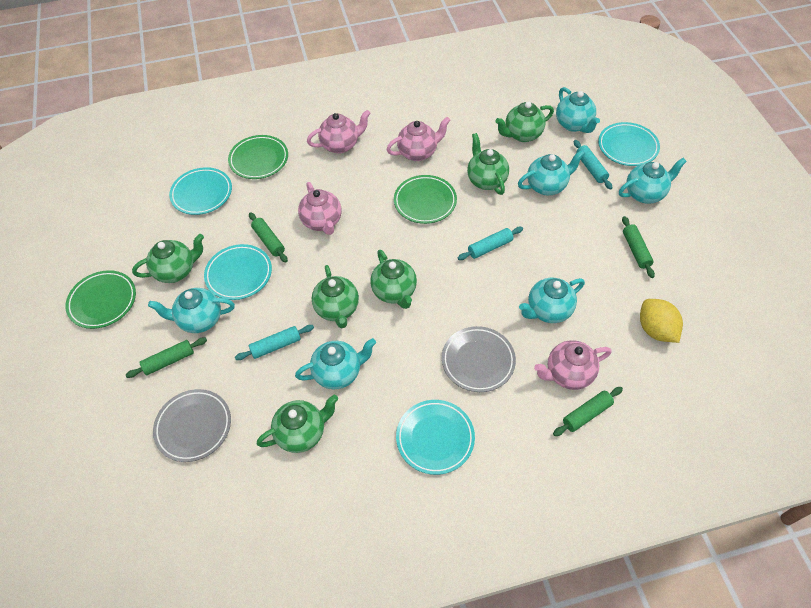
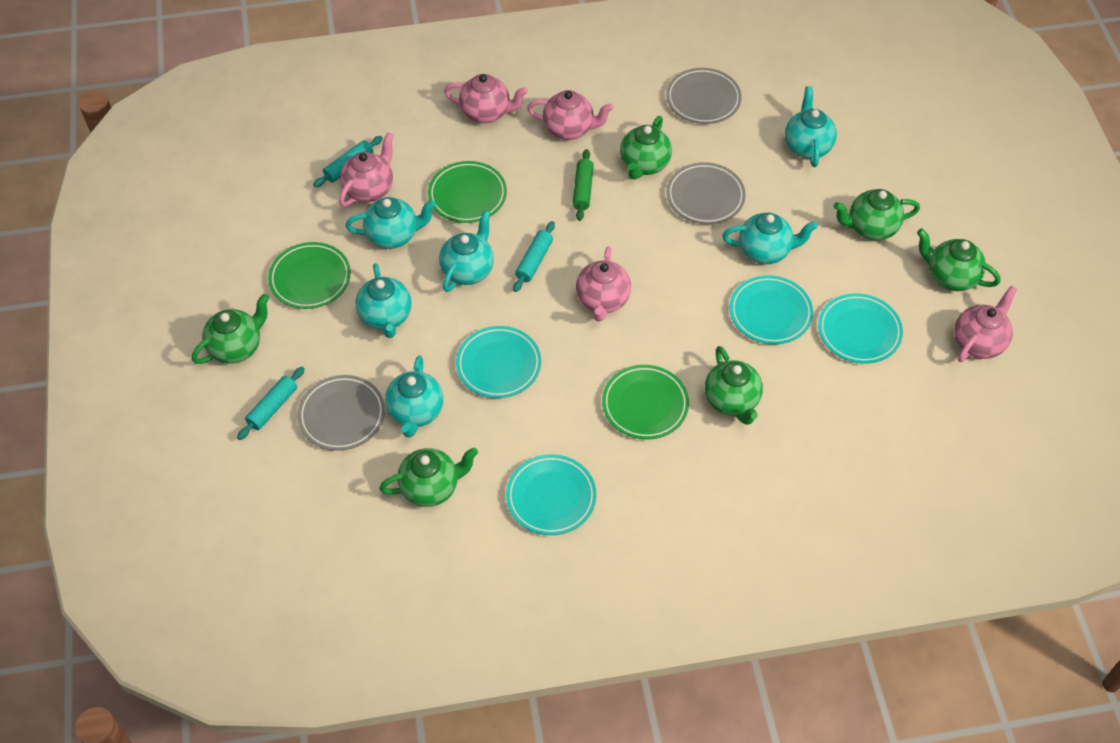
green rolling pin: 4 -> 1
grey plate: 2 -> 3
pink teapot: 4 -> 5
yellow lemon: 1 -> 0

